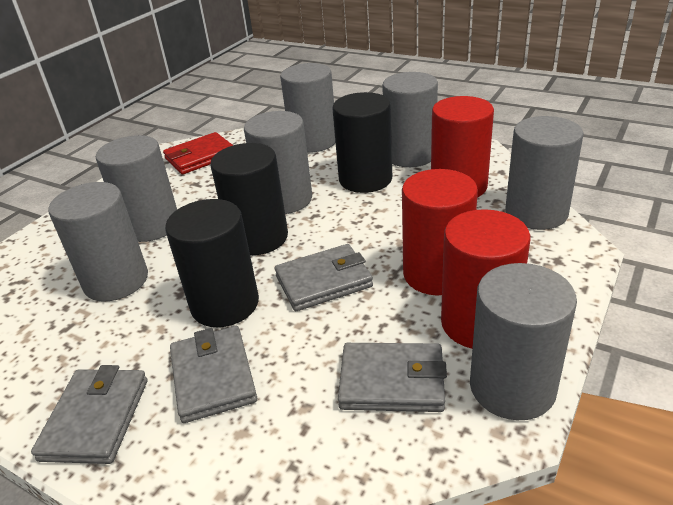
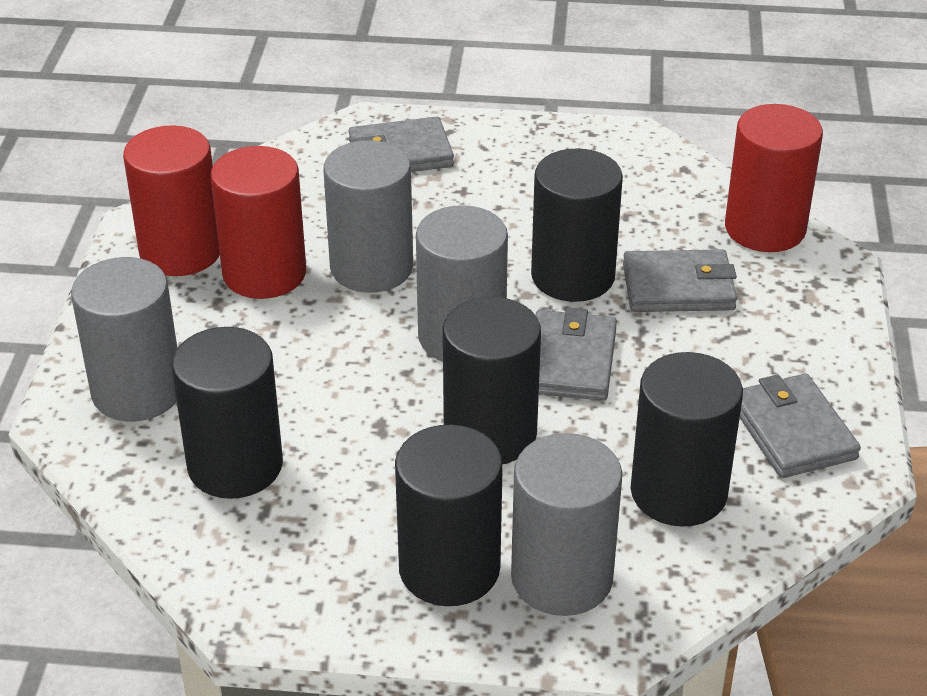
black cylinder: 3 -> 5
grey cylinder: 7 -> 4
red wallet: 1 -> 0

